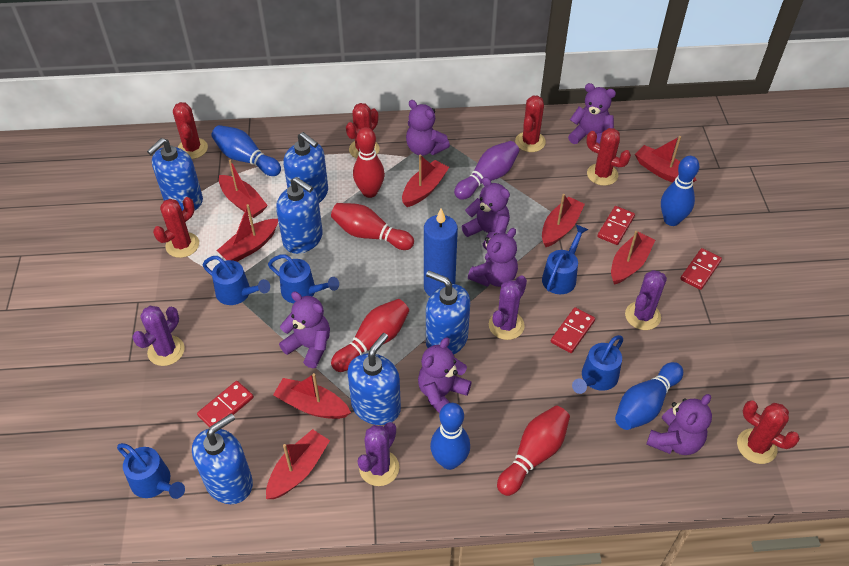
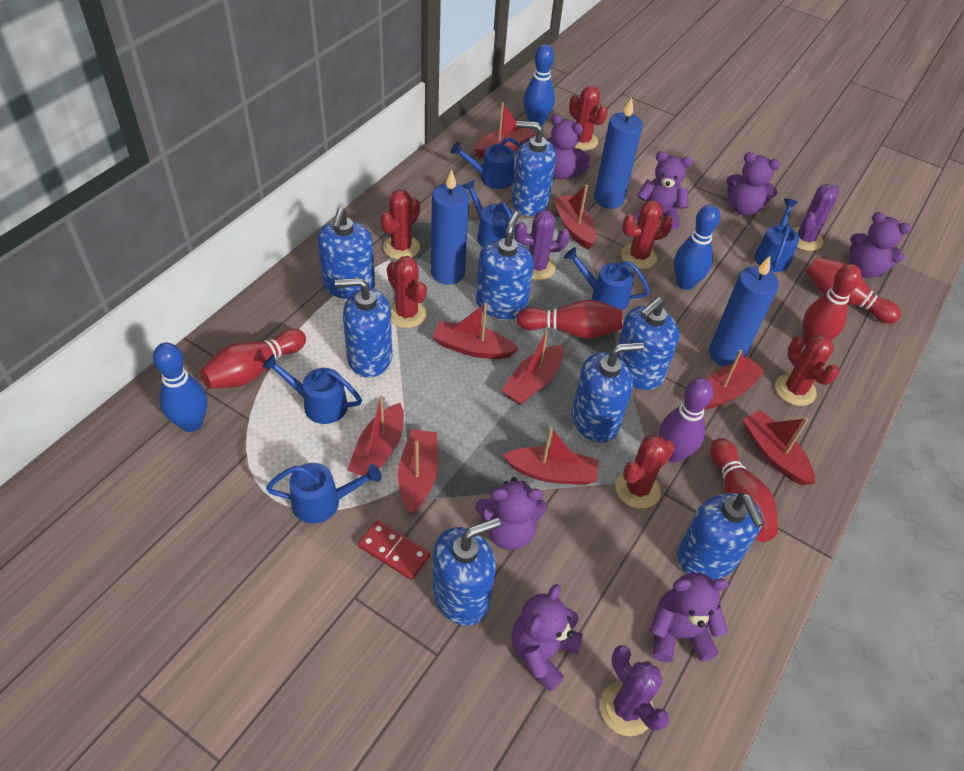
blue bowling pin: 4 -> 3
blue candle: 1 -> 3
blue soap dispenser: 6 -> 8
blue watering can: 5 -> 6
purple cactus: 4 -> 3
red boat: 8 -> 9
red bowling pin: 4 -> 5
red domino: 4 -> 1

